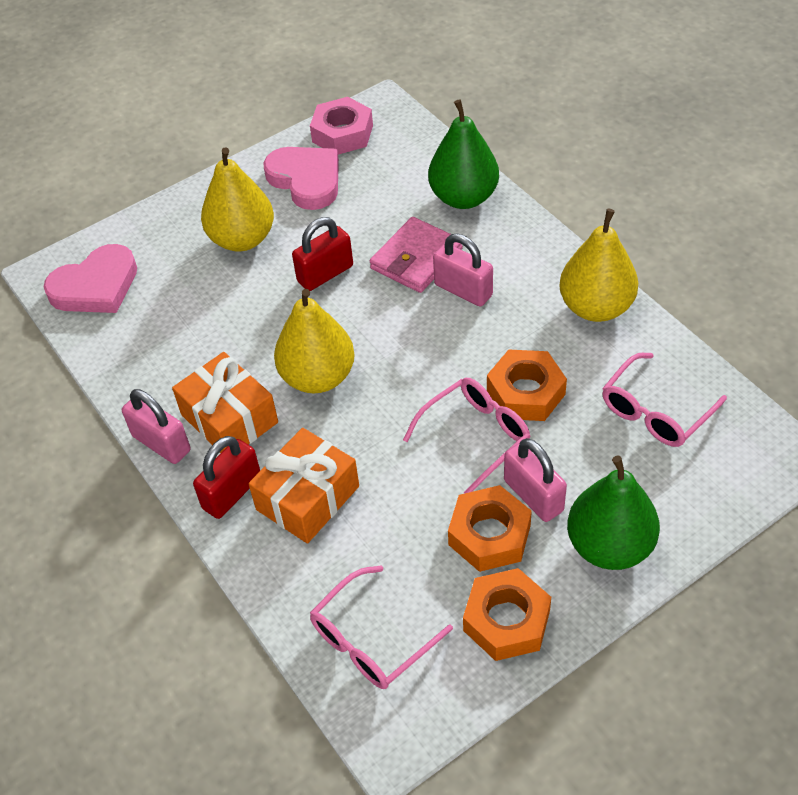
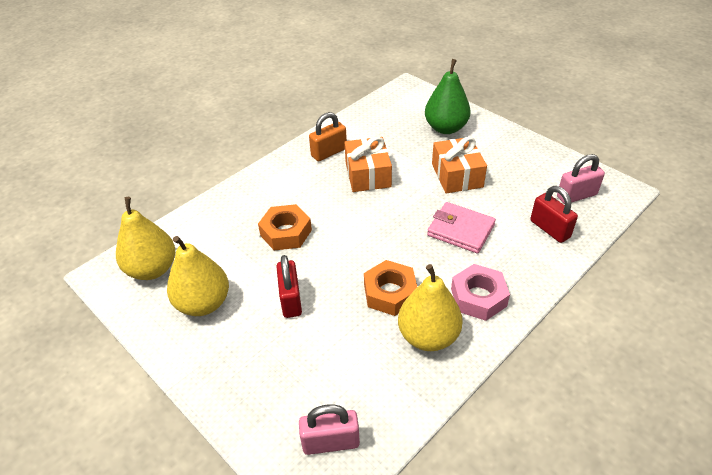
green pear: 2 -> 1
orange nut: 3 -> 2
orange padlock: 0 -> 1
pink glasses: 3 -> 0
pink heart: 2 -> 0
pink padlock: 3 -> 2

